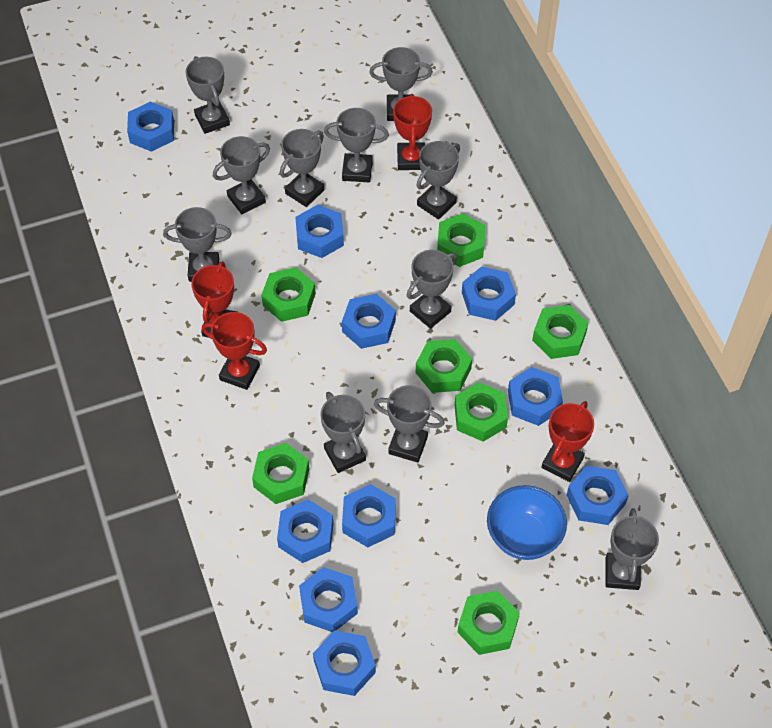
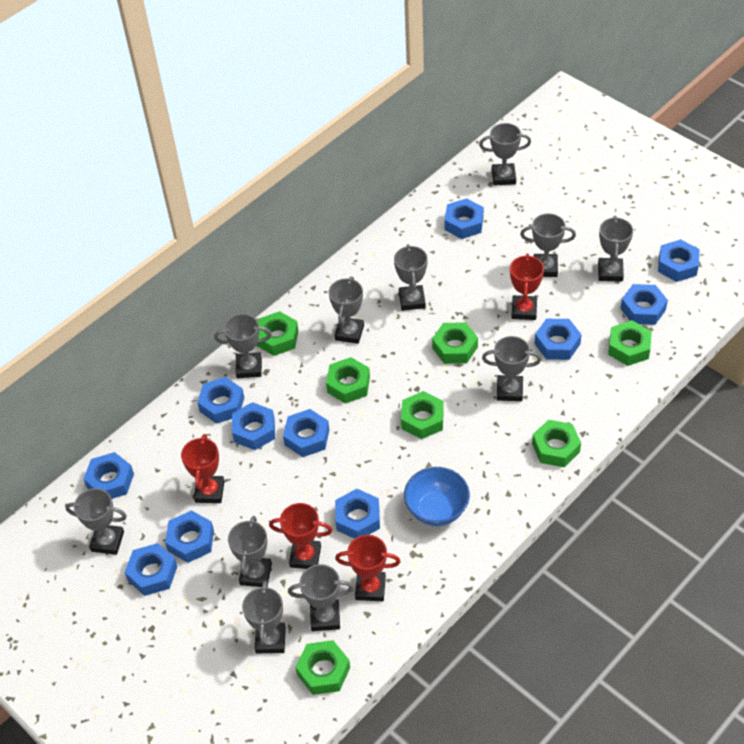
blue nut: 10 -> 11

